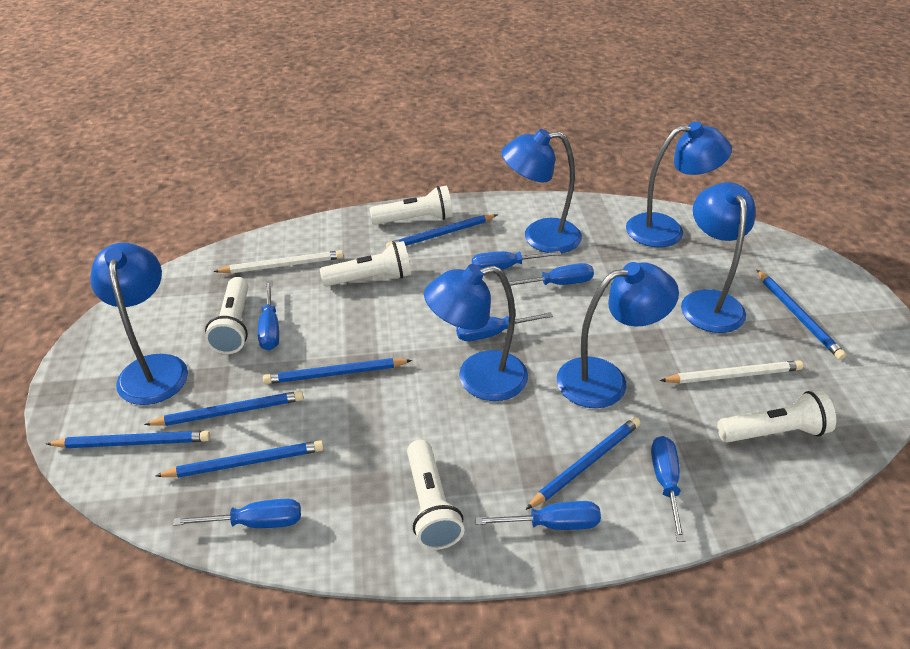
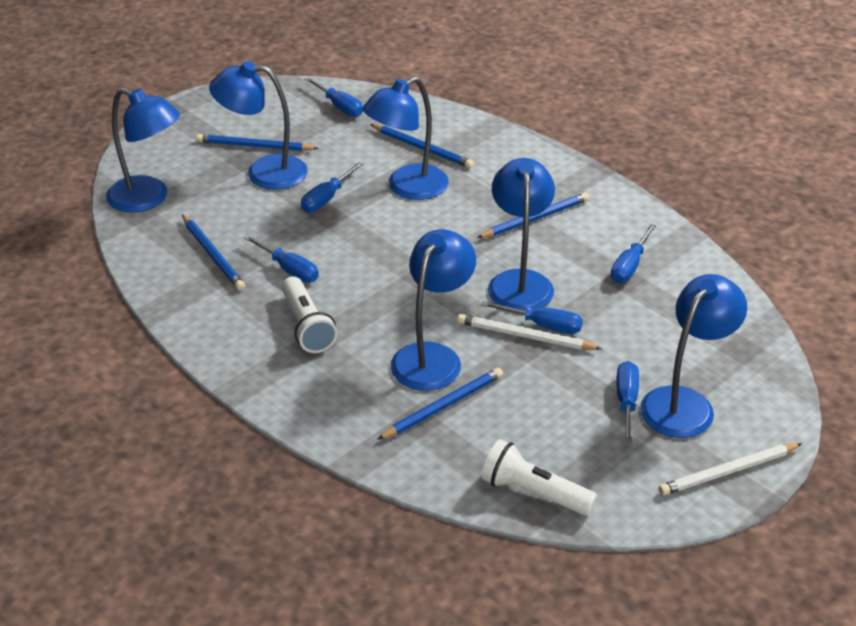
blue pencil: 7 -> 5
blue screwdriver: 7 -> 6
white flashlight: 5 -> 2

